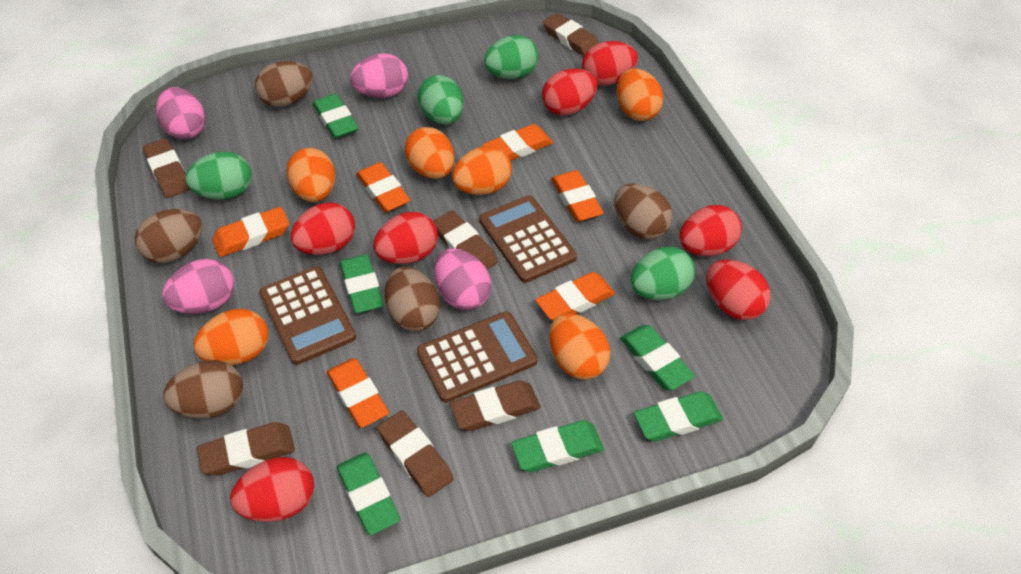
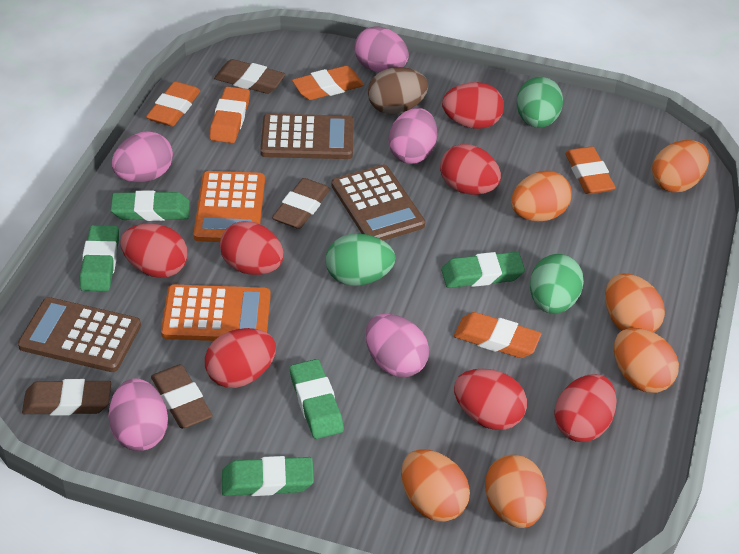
brown egg: 5 -> 1
brown eraser: 6 -> 4
green egg: 4 -> 3
green eraser: 6 -> 5
orange calculator: 0 -> 2
orange eraser: 6 -> 5
pink egg: 4 -> 5

